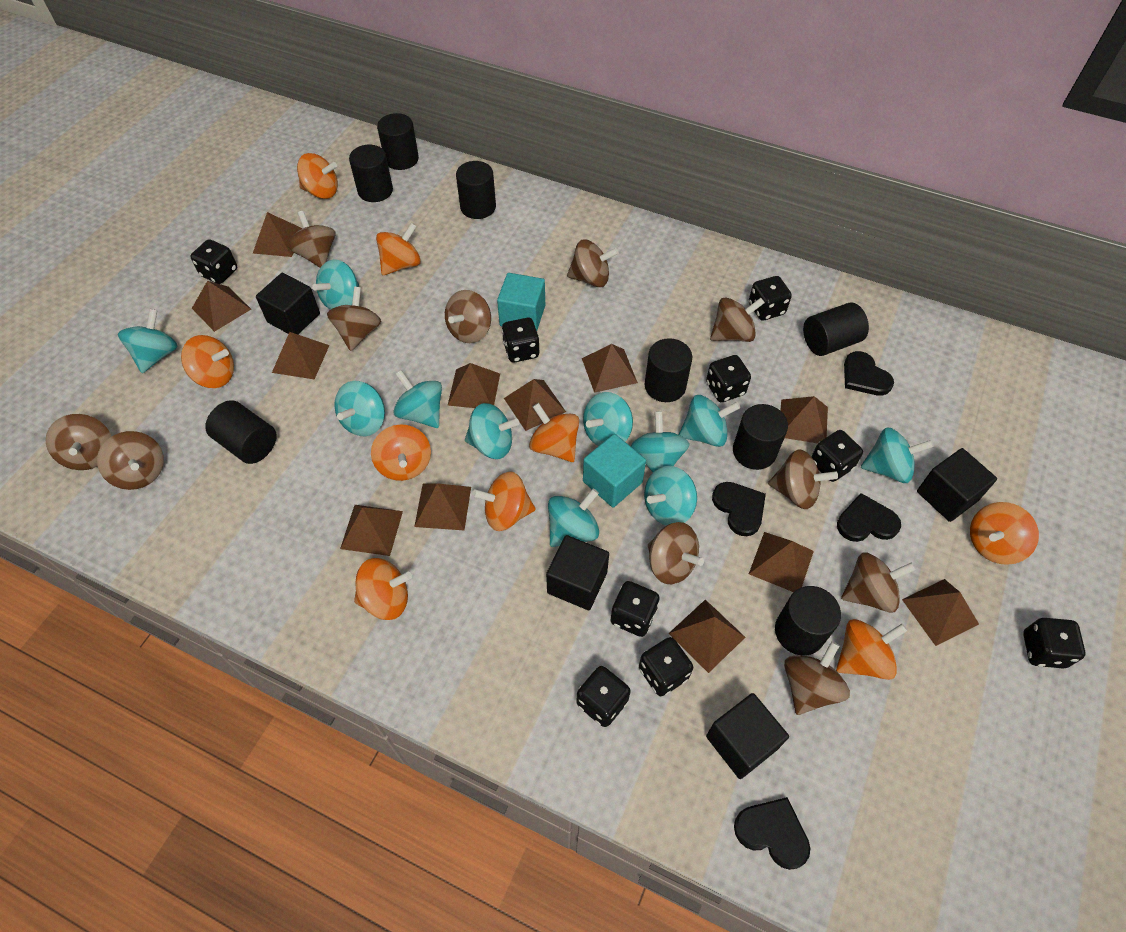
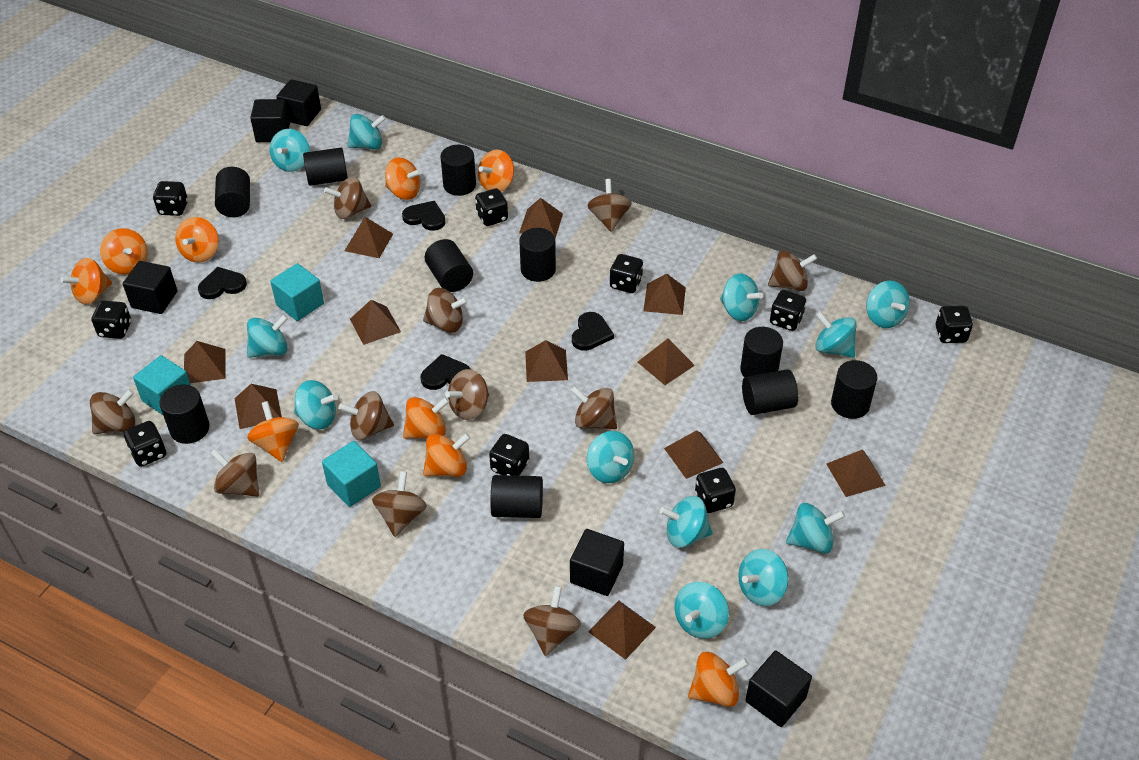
black cube: 4 -> 5
black cylinder: 8 -> 10
brown pyramid: 12 -> 11
turquoise cube: 2 -> 3
turquoise spinning top: 11 -> 12

